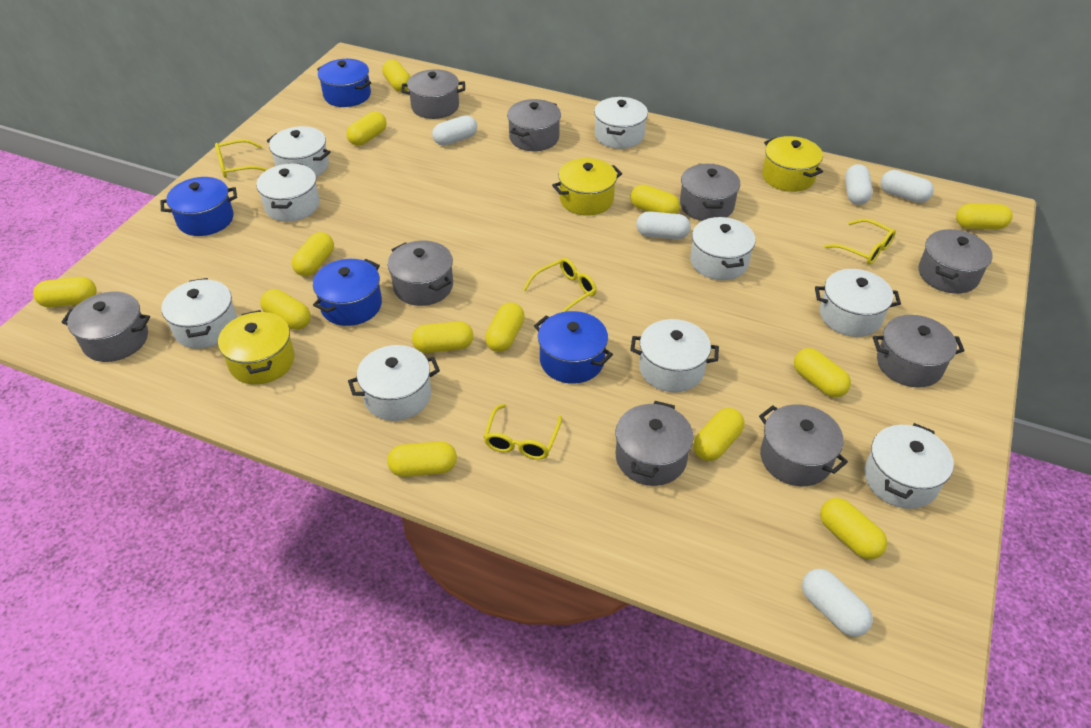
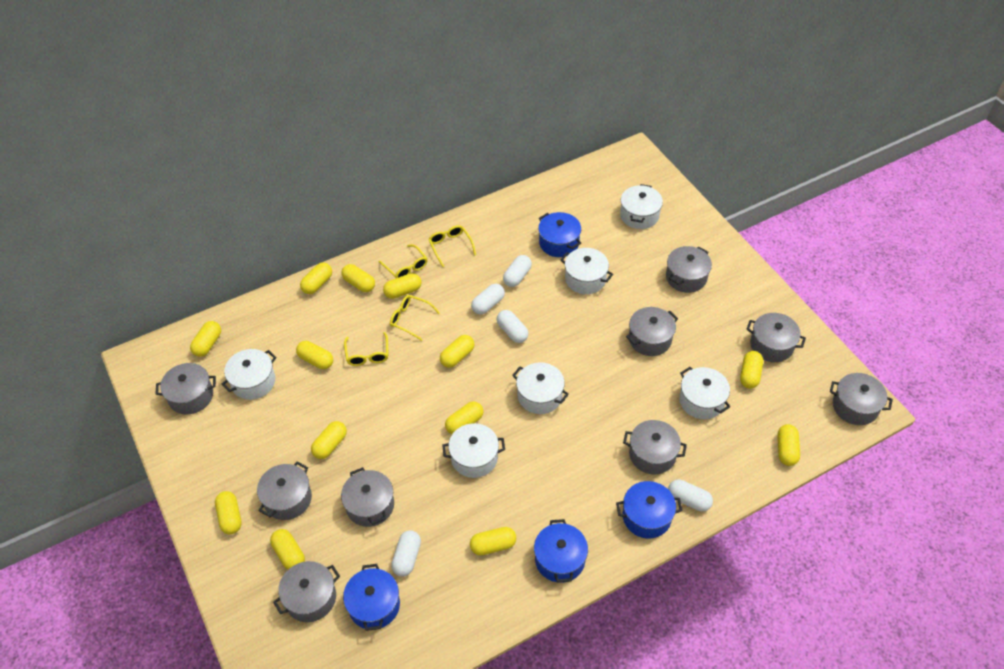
white pot: 9 -> 6
yellow pot: 3 -> 0

